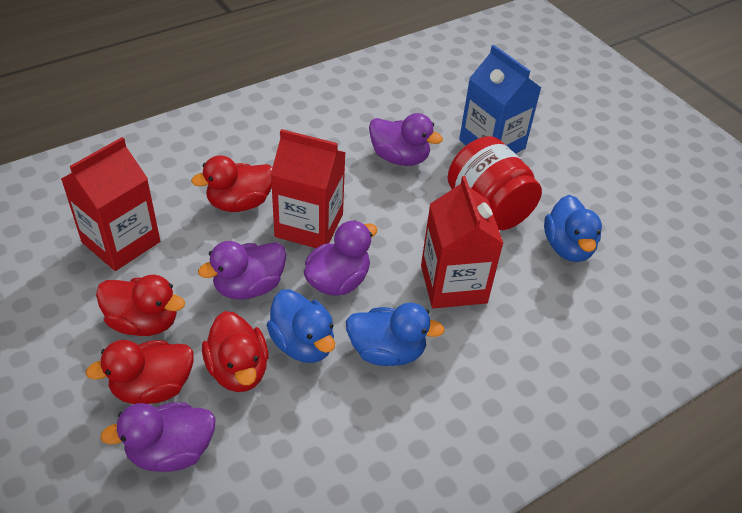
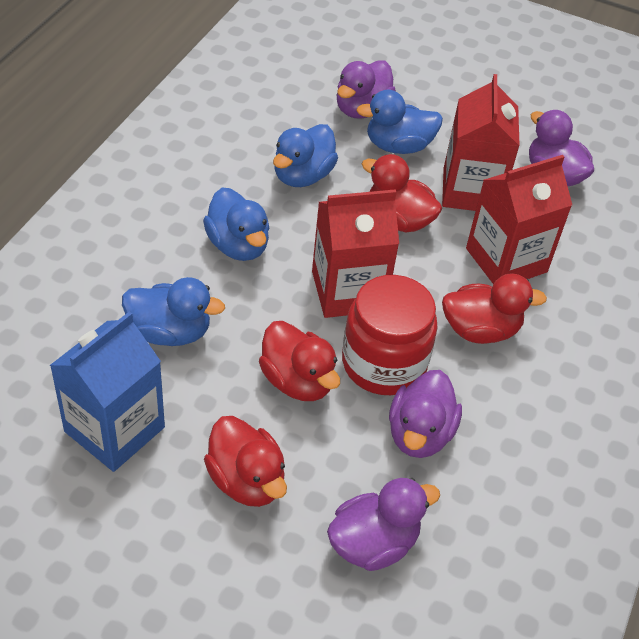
blue duck: 3 -> 4

